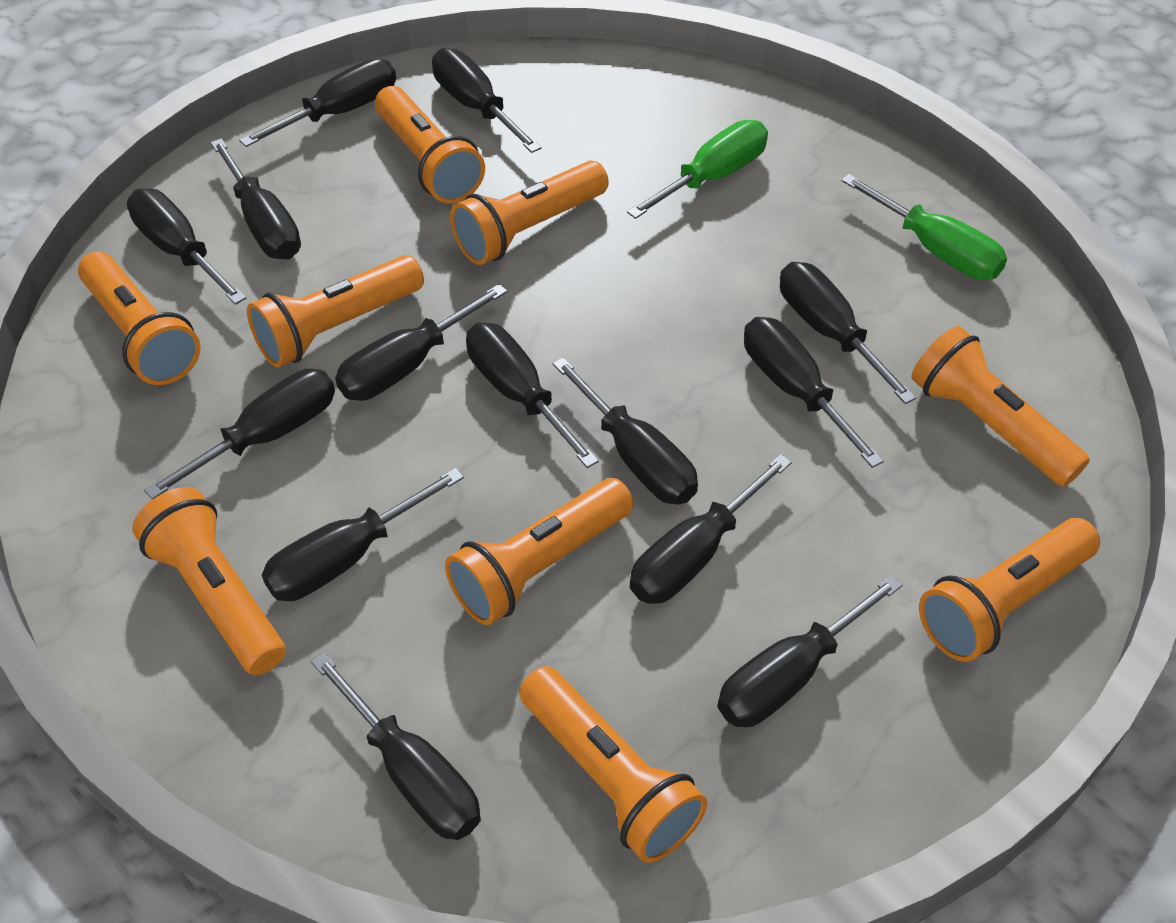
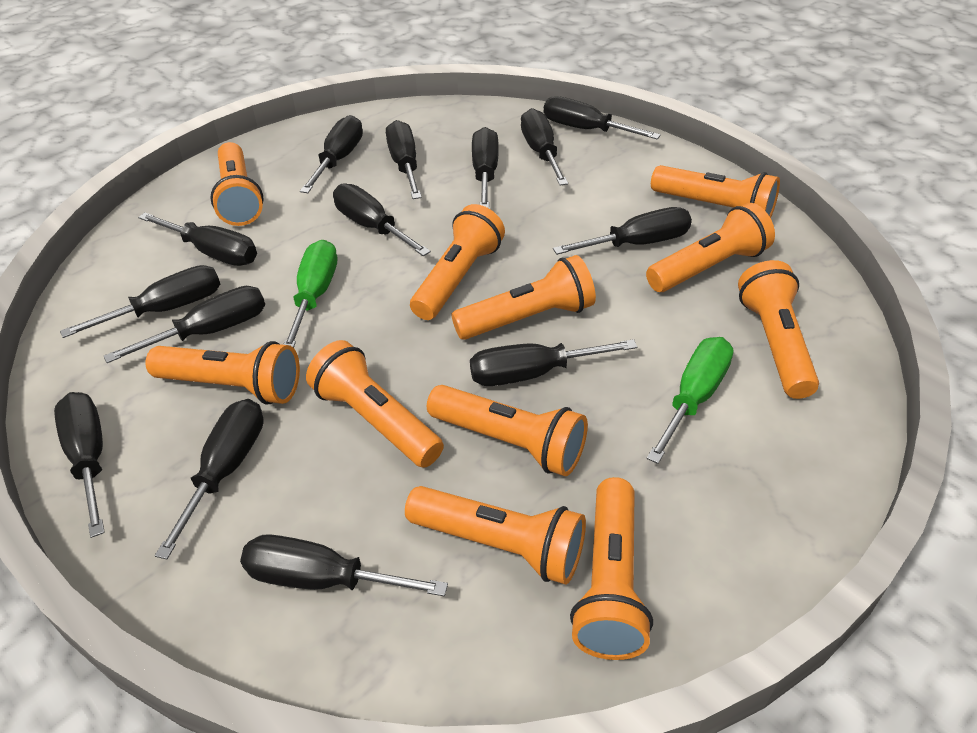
orange flashlight: 9 -> 11

